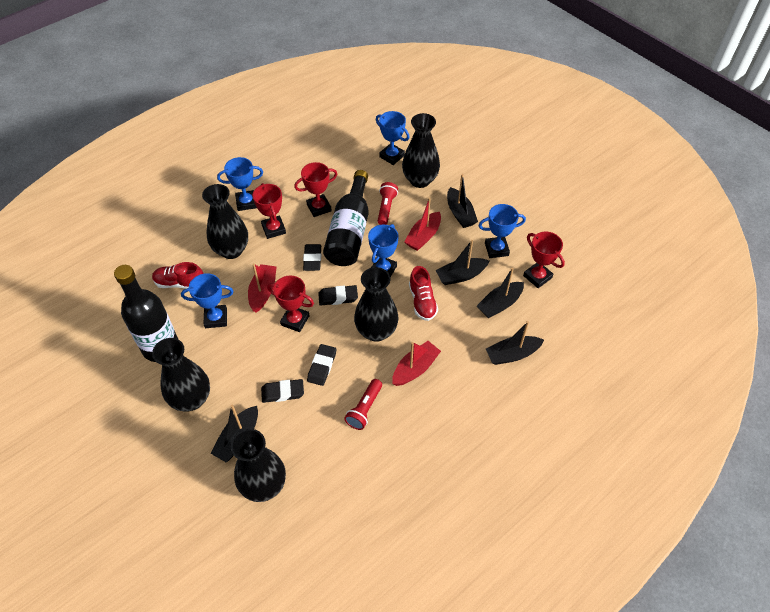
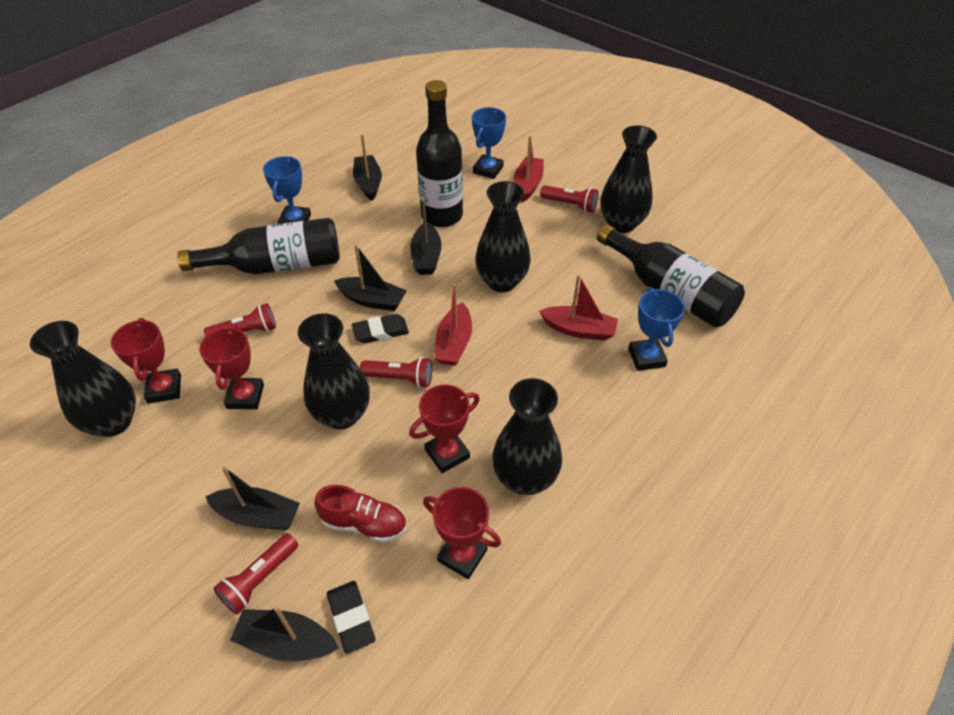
black bottle: 2 -> 3
black eraser: 4 -> 2
blue trophy: 5 -> 3
red flashlight: 2 -> 4
red shoe: 2 -> 1

